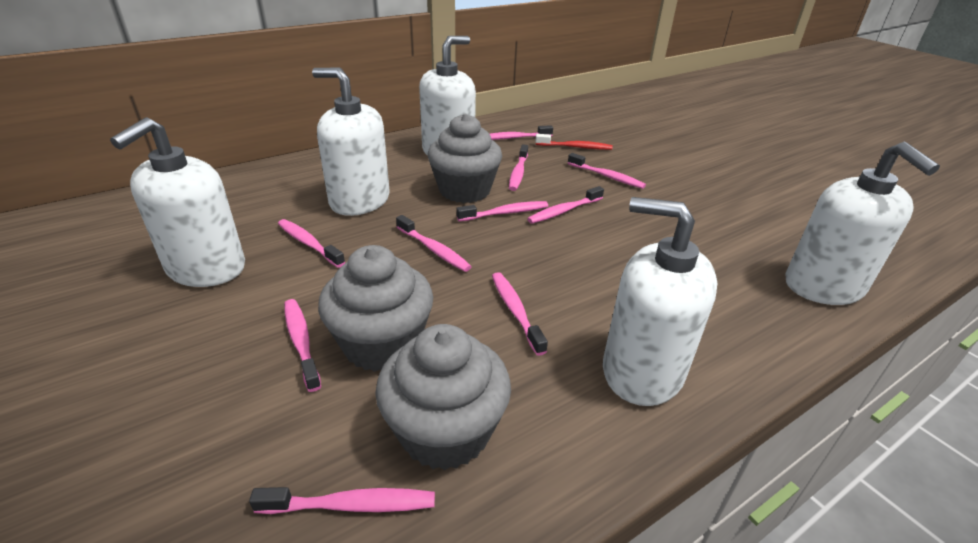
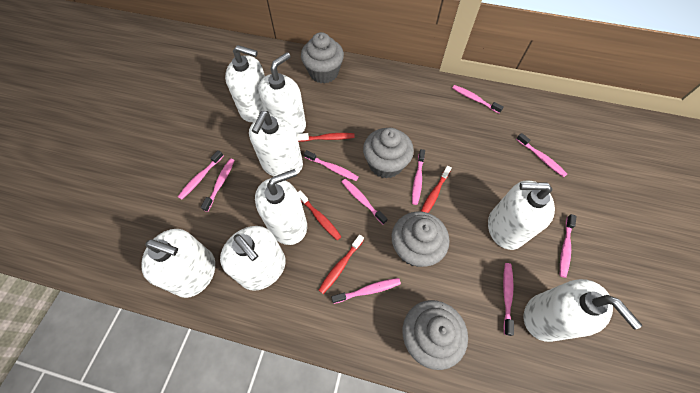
grey cupcake: 3 -> 4
red toothbrush: 1 -> 4
white soap dispenser: 5 -> 8

